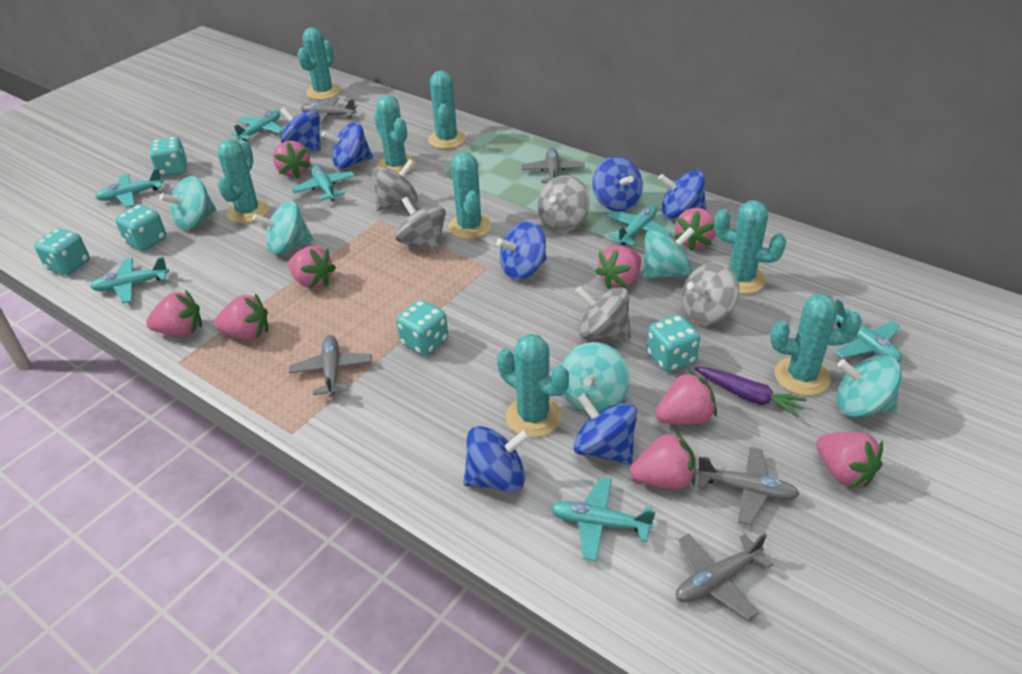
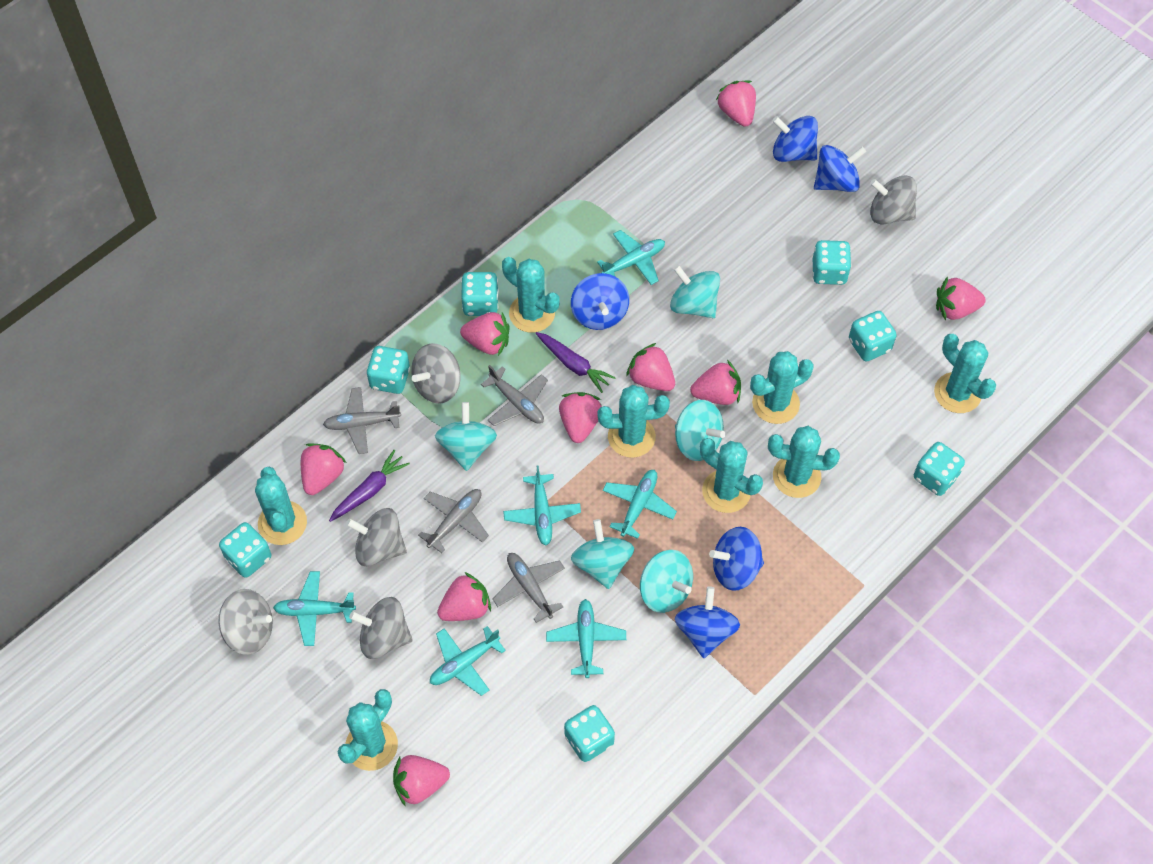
blue spinning top: 7 -> 5
grey plane: 5 -> 4
purple carrot: 1 -> 2
turquoise dice: 5 -> 7
turquoise plane: 7 -> 6

